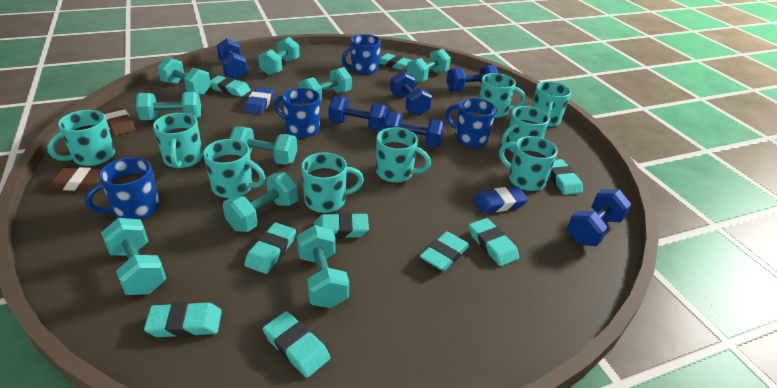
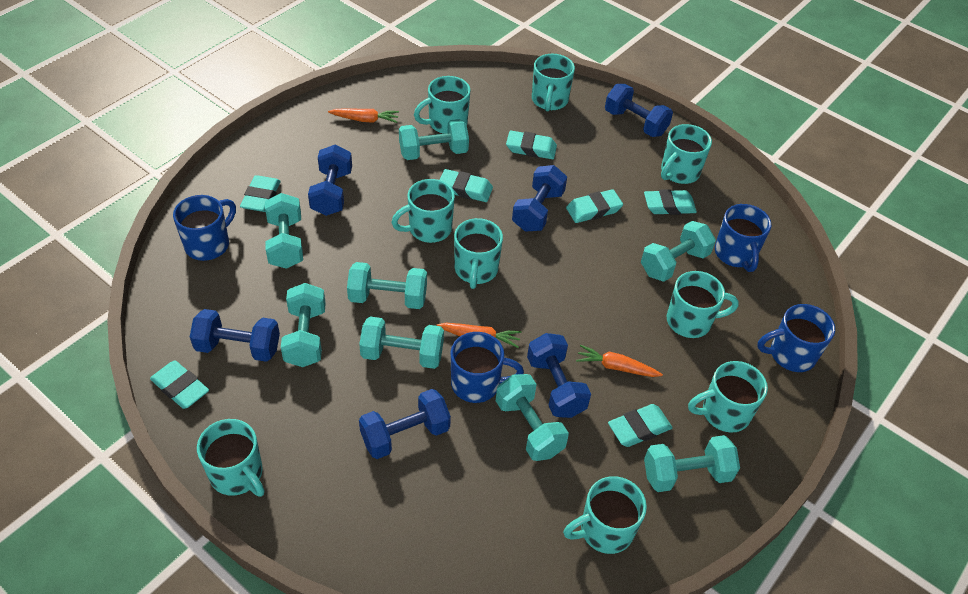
blue eraser: 2 -> 0
brown eraser: 2 -> 0
orange carrot: 0 -> 3
turquoise dumbbell: 9 -> 8
turquoise eraser: 9 -> 7

